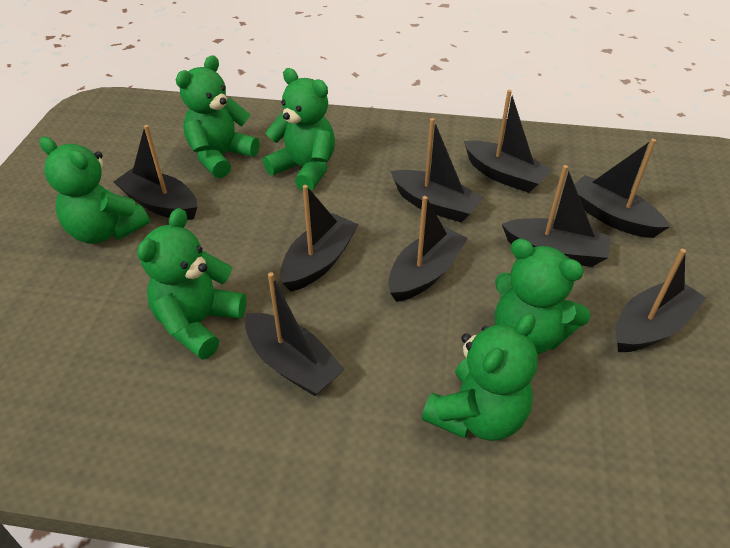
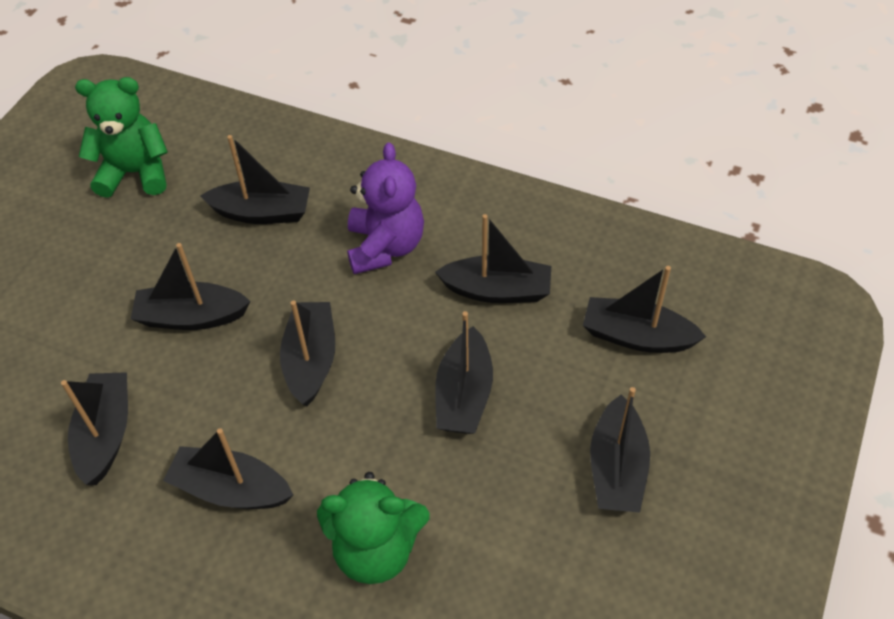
green teddy bear: 6 -> 2
purple teddy bear: 0 -> 1

